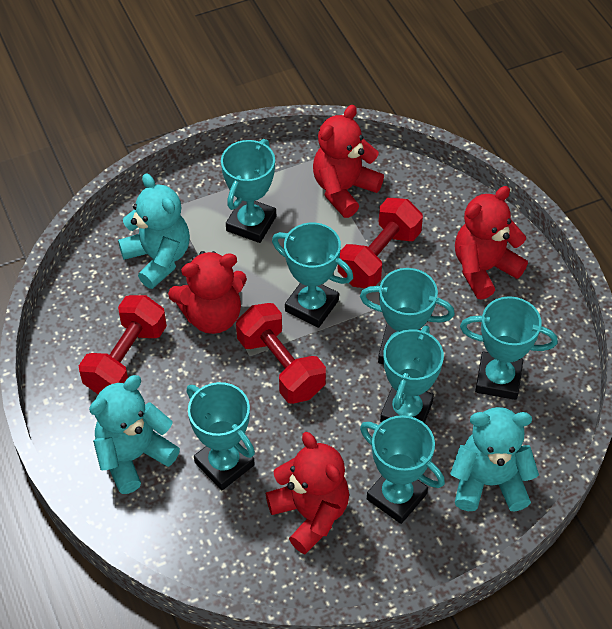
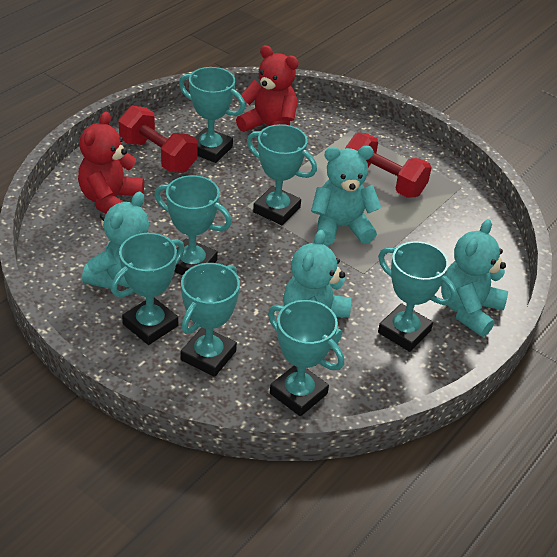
red dumbbell: 3 -> 2
red teddy bear: 4 -> 2
turquoise teddy bear: 3 -> 4

